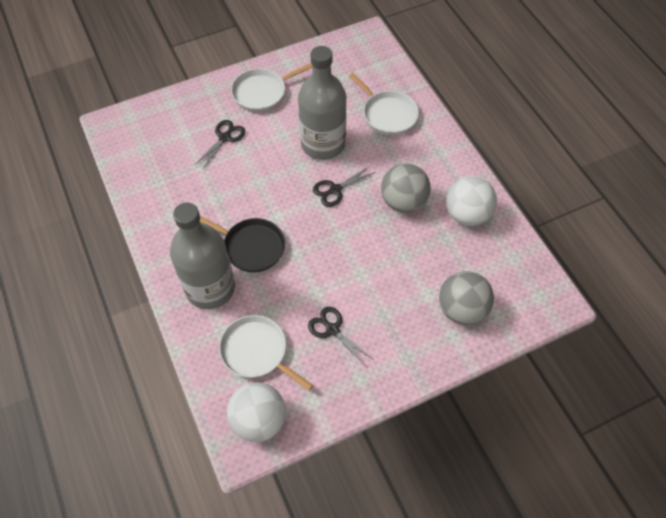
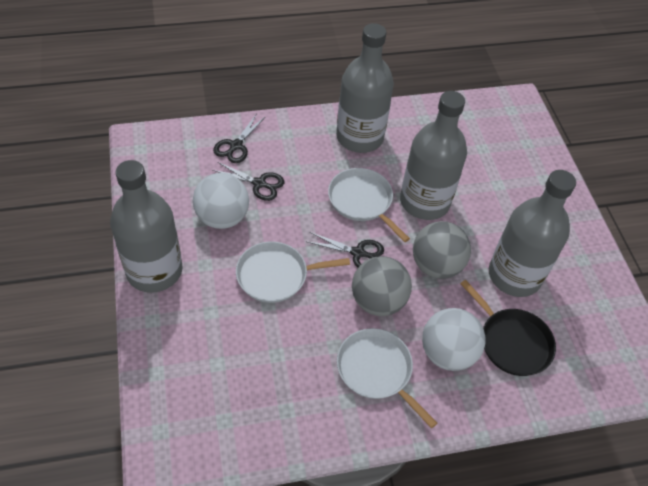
grey bottle: 2 -> 4

